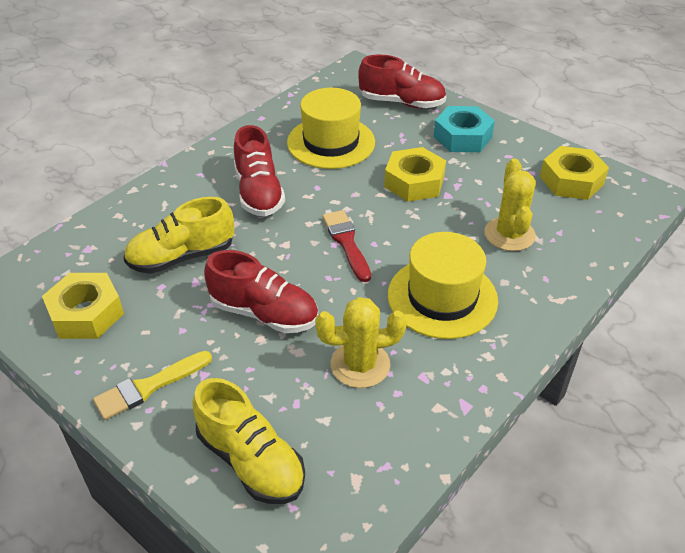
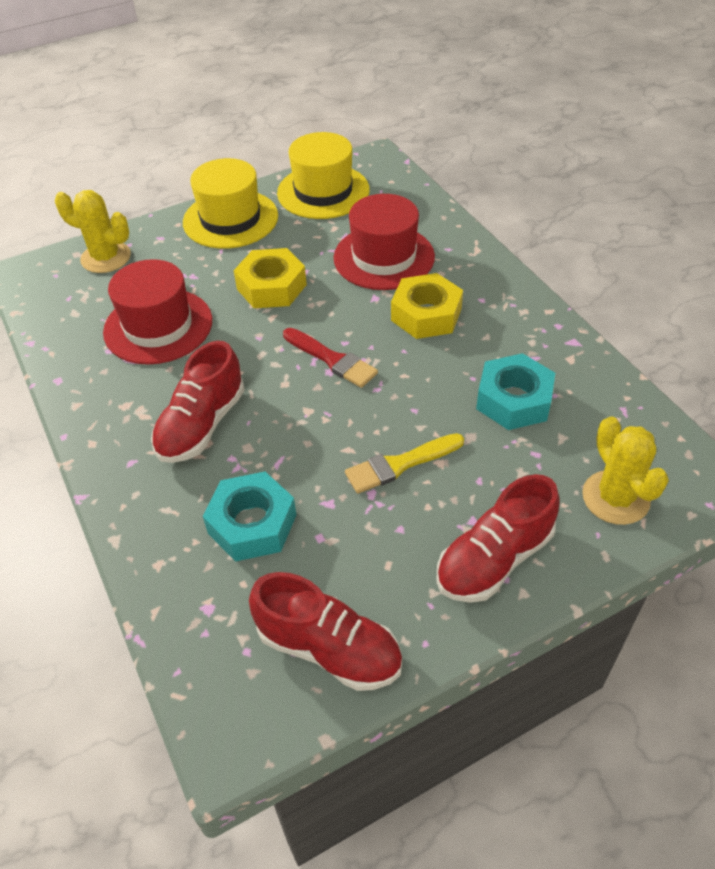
red hat: 0 -> 2
turquoise nut: 1 -> 2
yellow nut: 3 -> 2
yellow shoe: 2 -> 0

